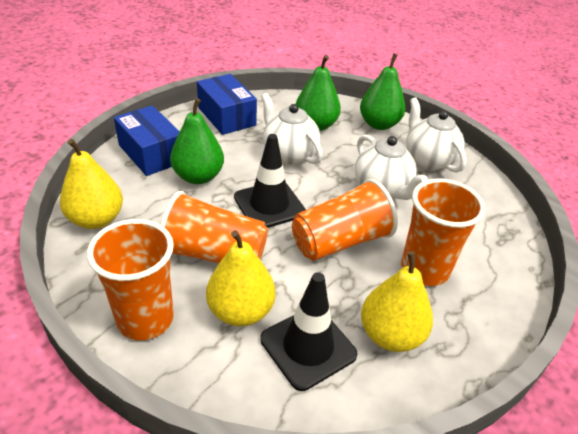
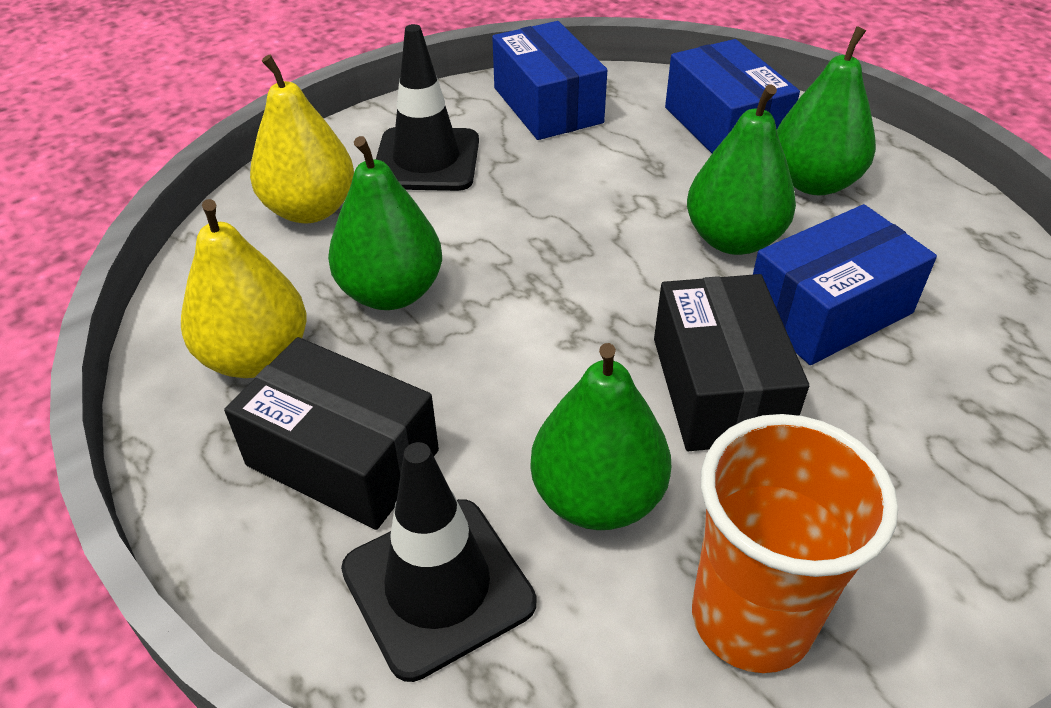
black box: 0 -> 2
blue box: 2 -> 3
green pear: 3 -> 4
orange cup: 4 -> 1
white teapot: 3 -> 0
yellow pear: 3 -> 2

